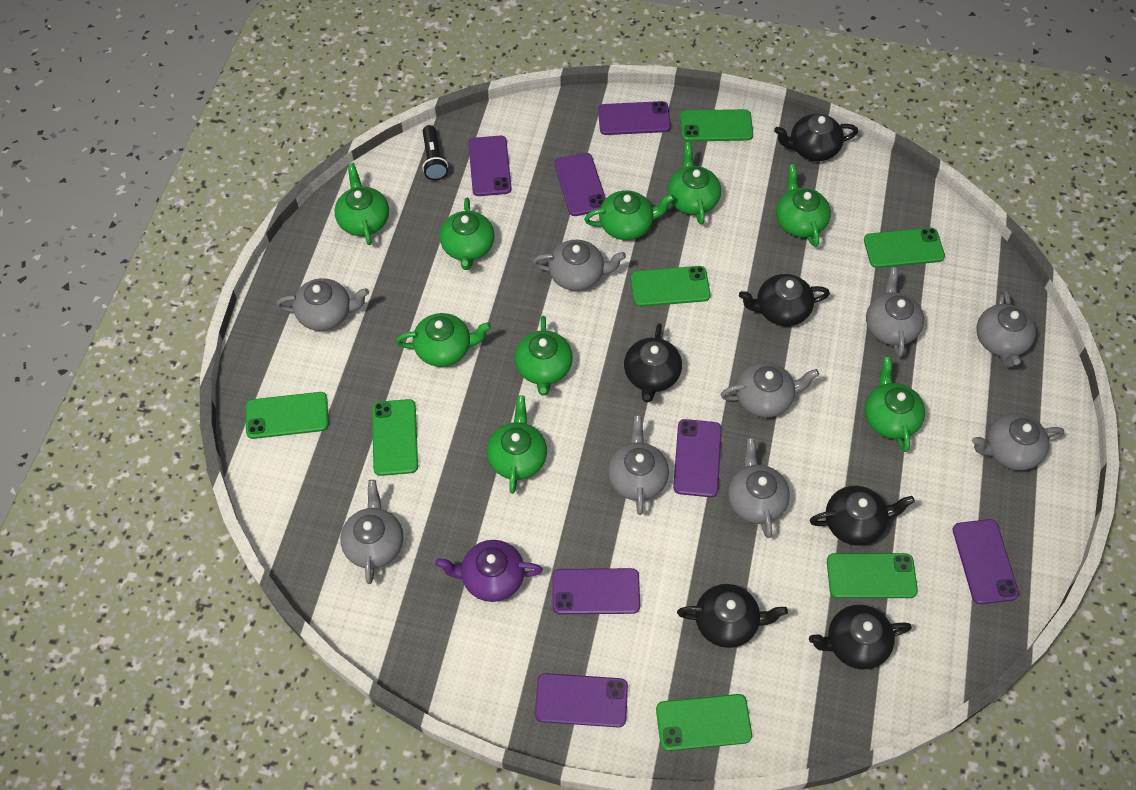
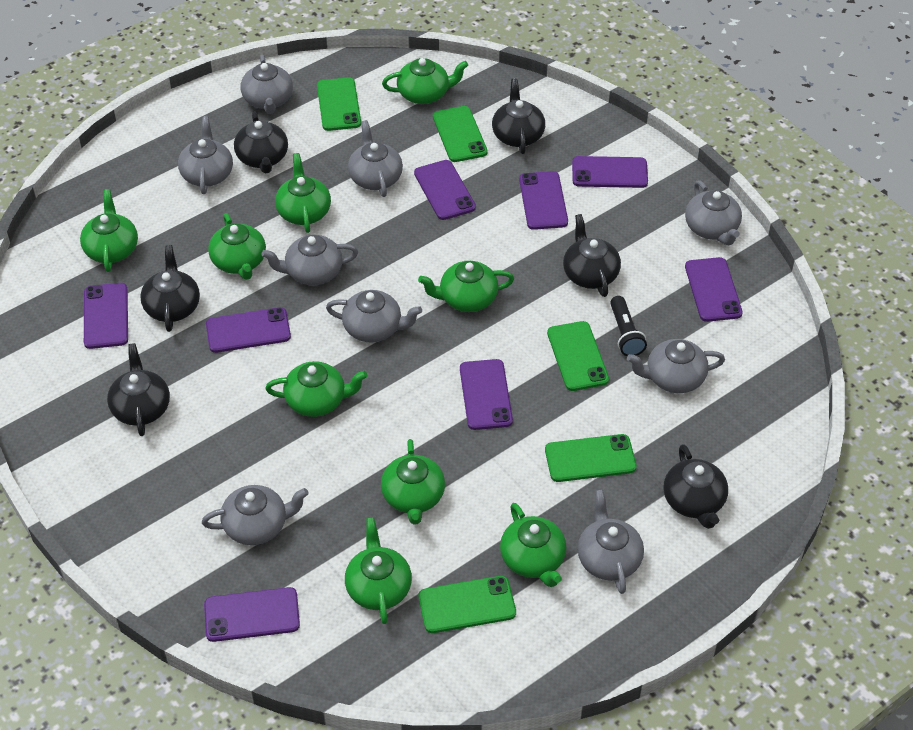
green phone: 7 -> 5
purple phone: 7 -> 8
purple teapot: 1 -> 0

